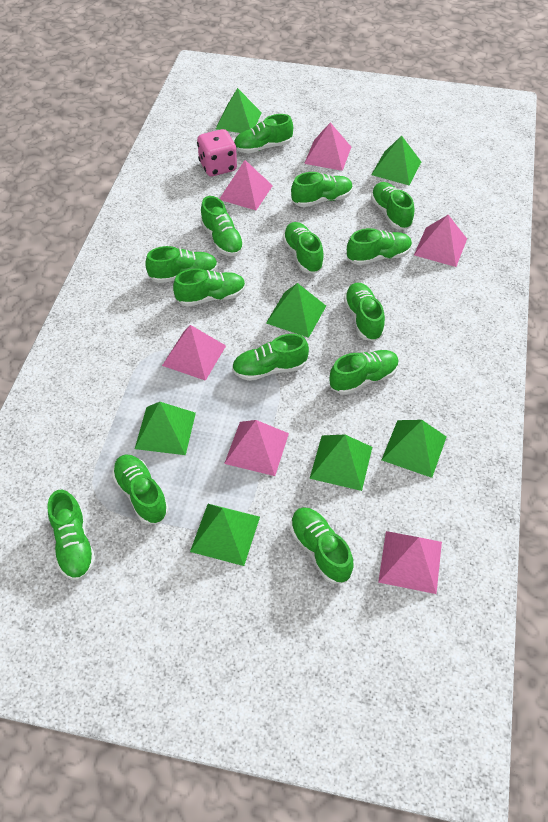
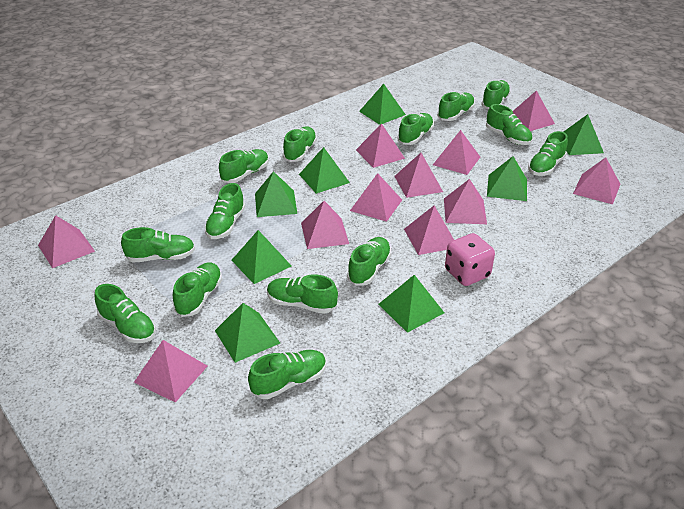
green pyramid: 7 -> 8
pink pyramid: 6 -> 11

